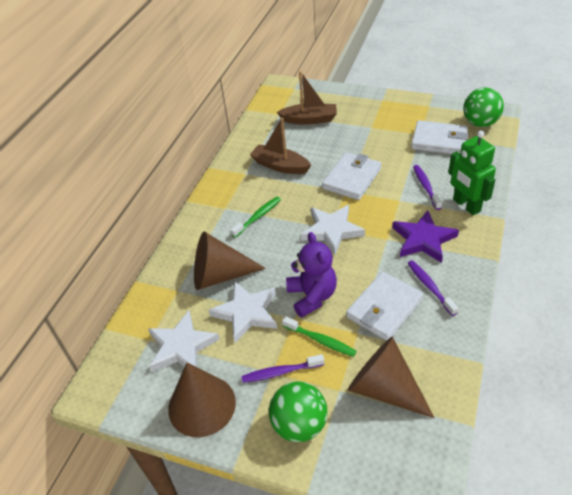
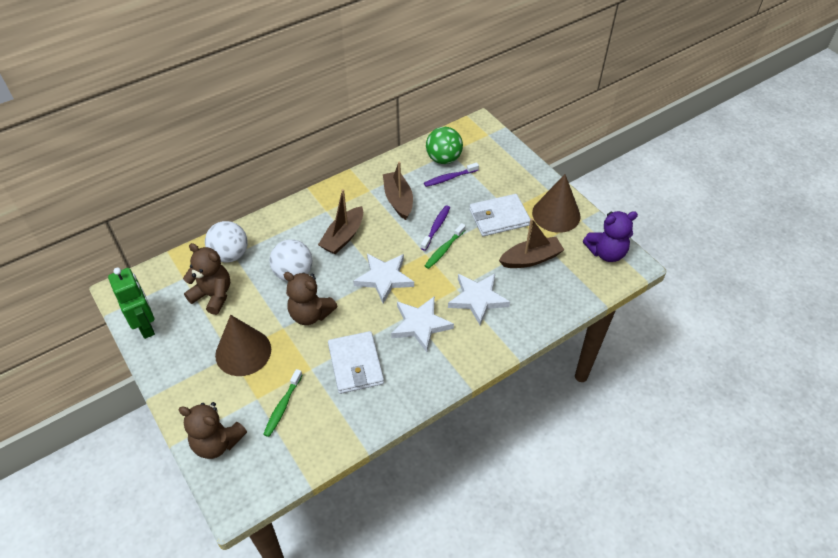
brown boat: 2 -> 3
brown cone: 3 -> 2
brown teddy bear: 0 -> 3
green ball: 2 -> 1
purple star: 1 -> 0
purple toothbrush: 3 -> 2
white ball: 0 -> 2
white wallet: 3 -> 2

